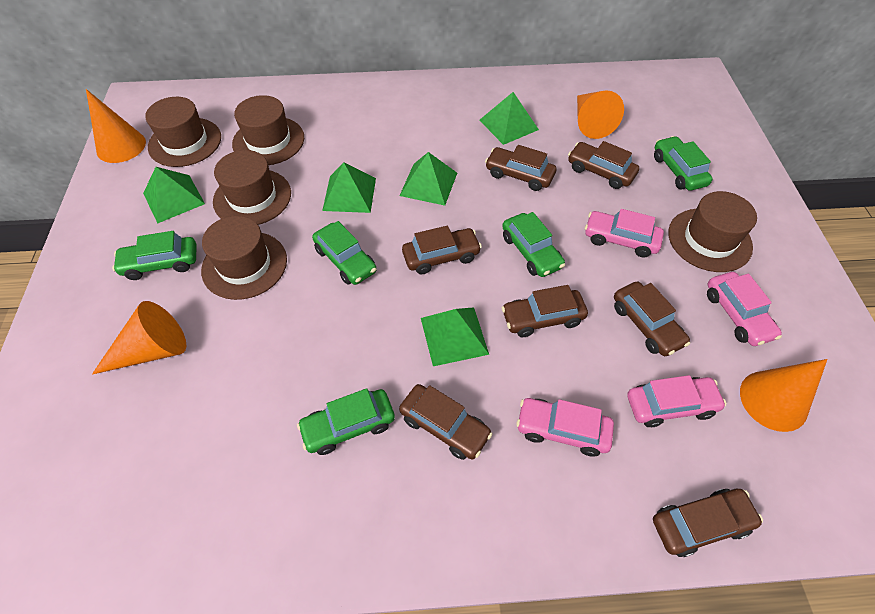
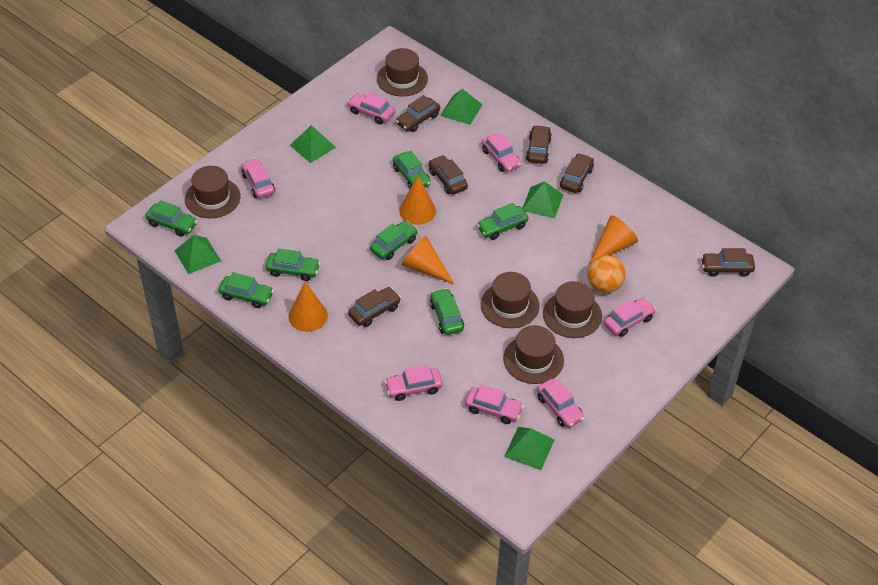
brown car: 7 -> 6
green car: 5 -> 7
orange ball: 0 -> 1
pink car: 4 -> 7

